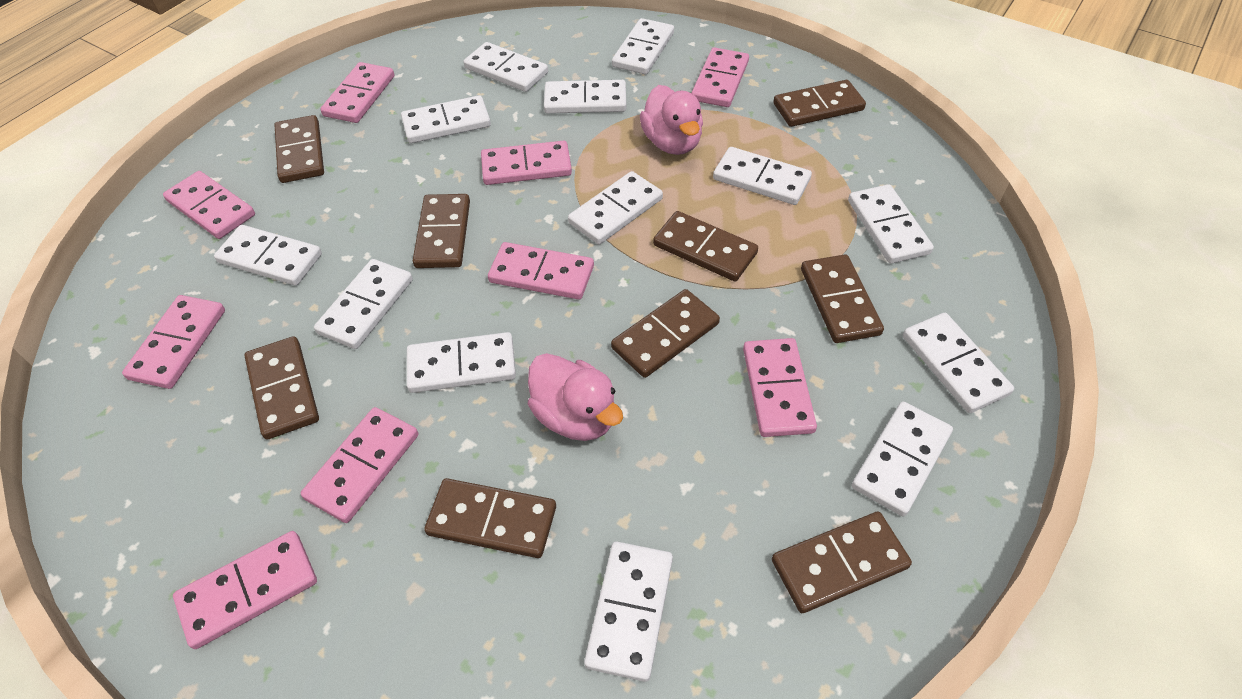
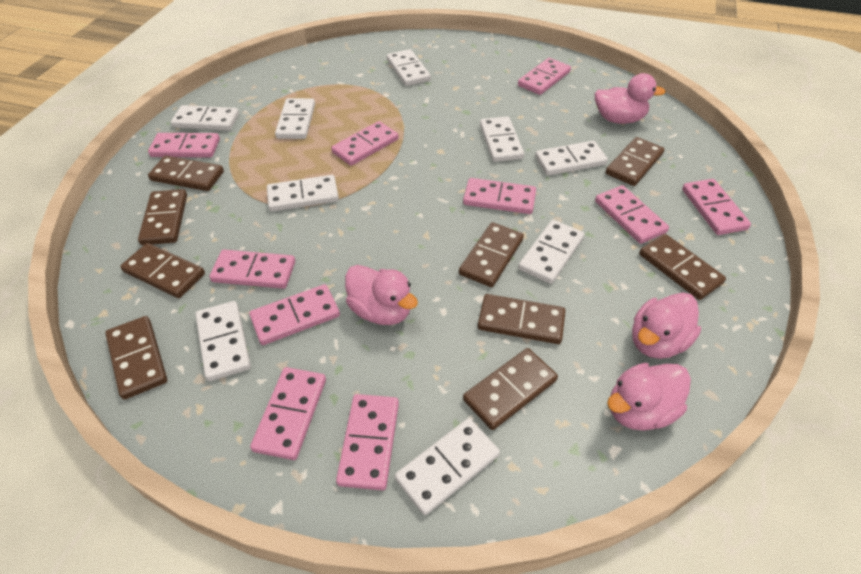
pink domino: 9 -> 10
pink duck: 2 -> 4
white domino: 13 -> 9

